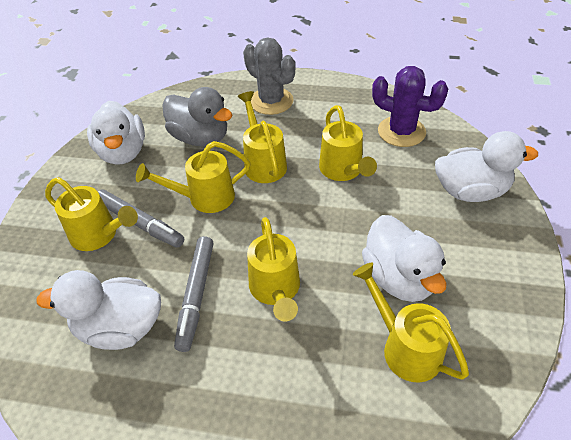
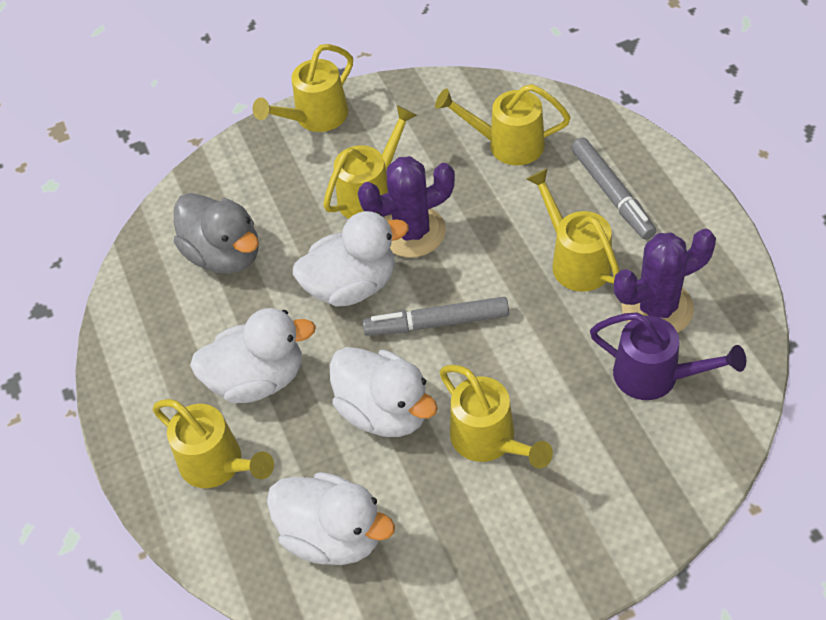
grey cactus: 1 -> 0
purple cactus: 1 -> 2
purple watering can: 0 -> 1

